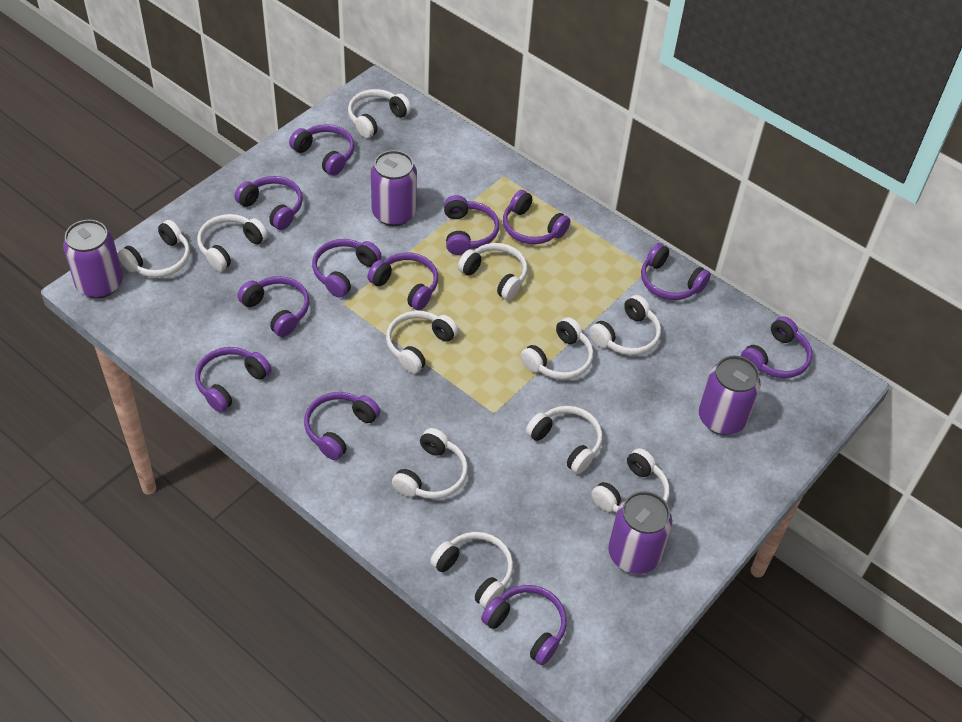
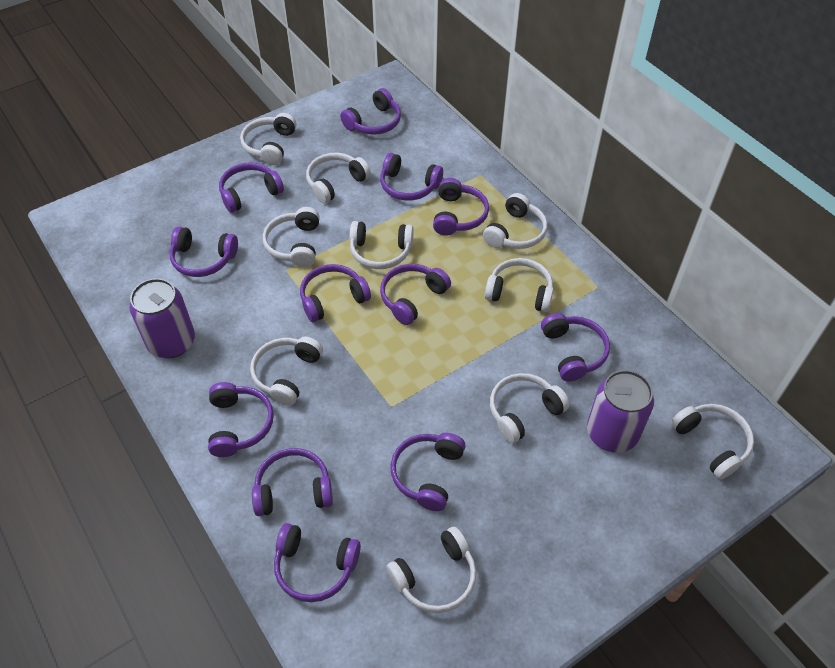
purple can: 4 -> 2
white headphones: 11 -> 10

